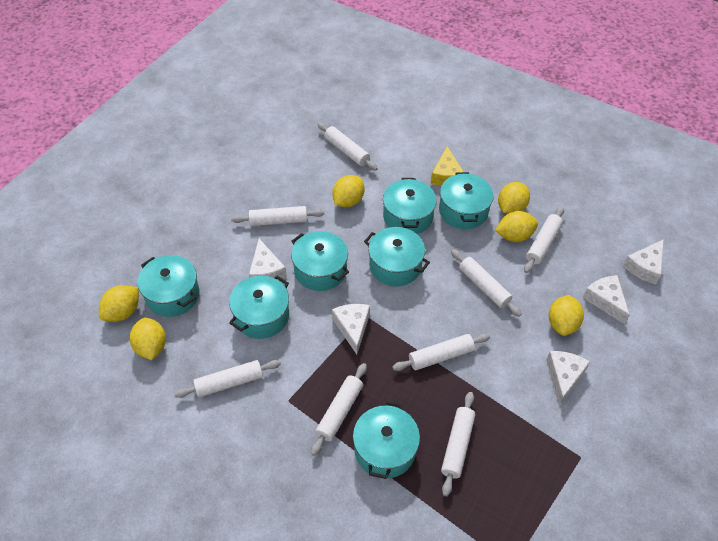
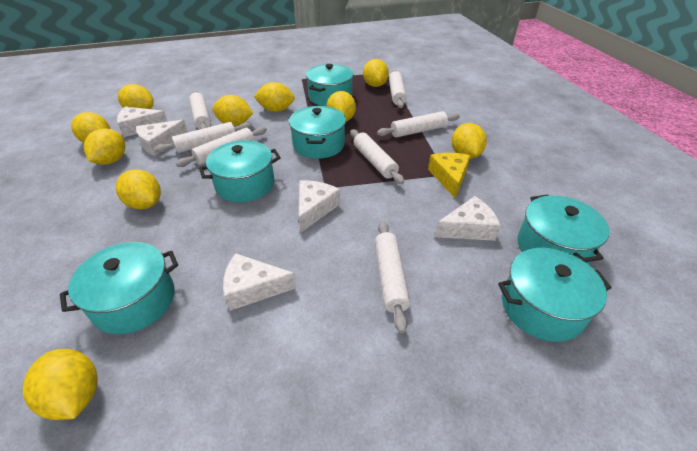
turquoise pot: 7 -> 6
white rolling pin: 8 -> 7
yellow lemon: 6 -> 10

